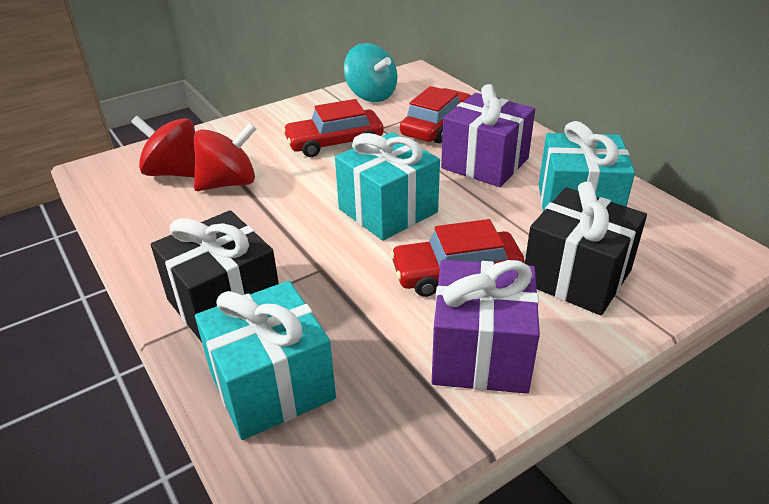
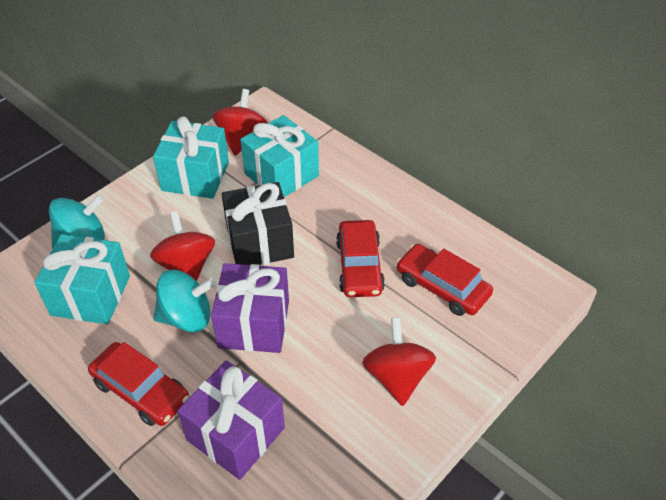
black gift: 2 -> 1
red spinning top: 2 -> 3
turquoise spinning top: 1 -> 2

